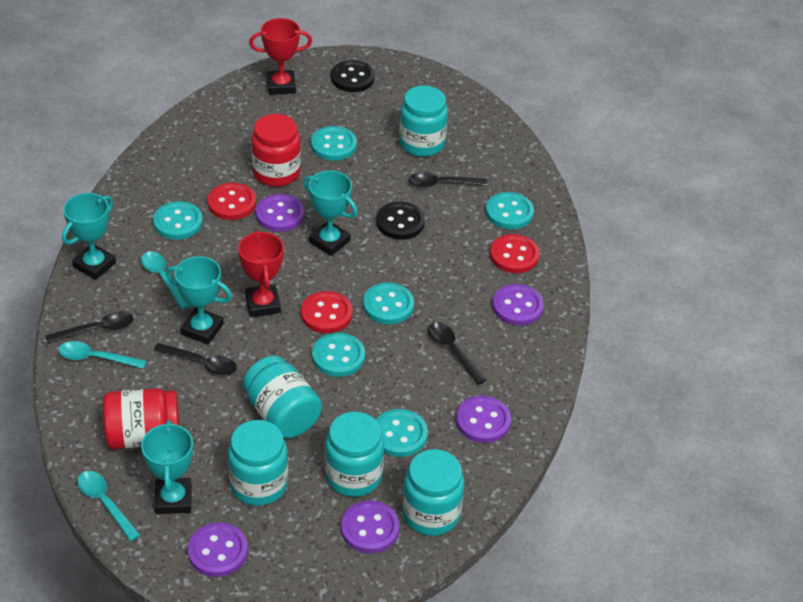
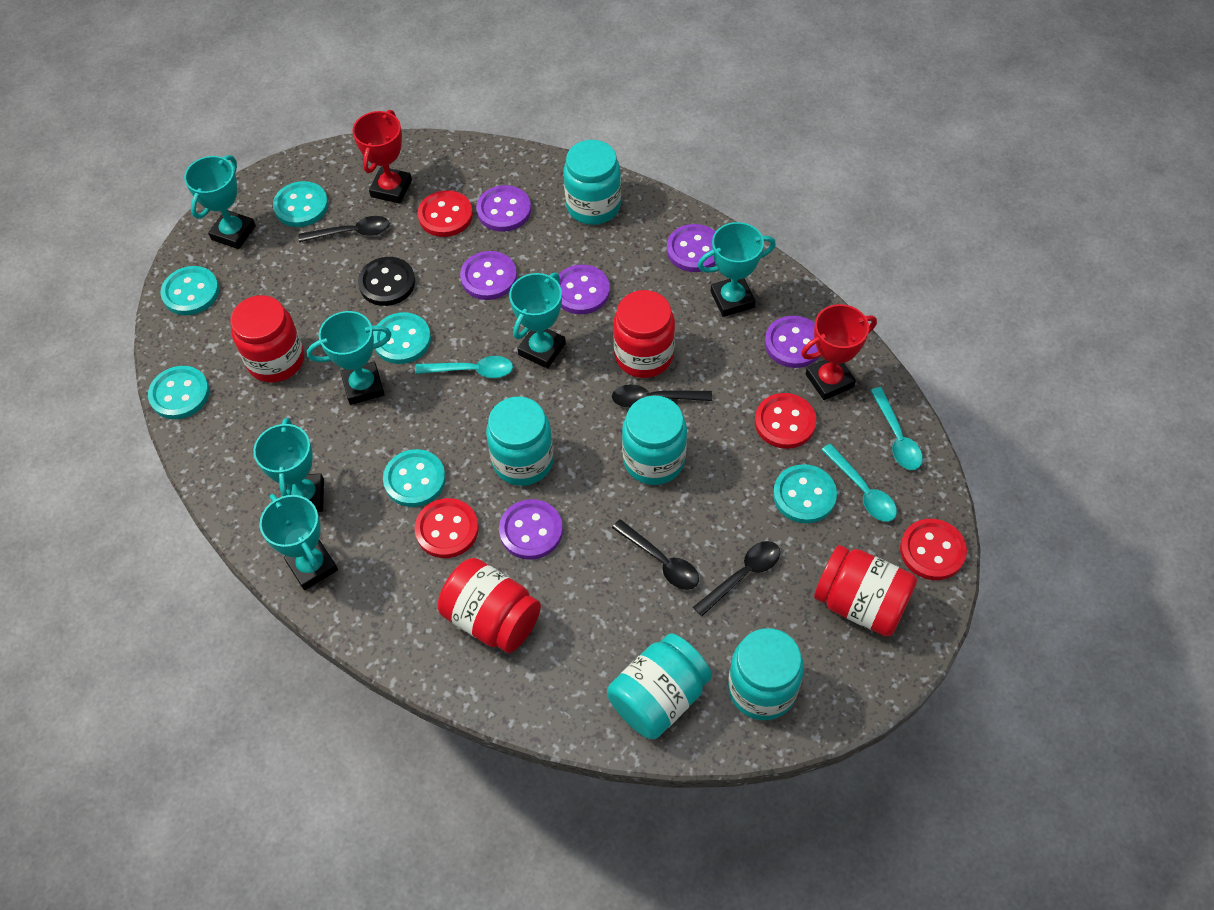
black button: 2 -> 1
purple button: 5 -> 6
red button: 3 -> 4
red jar: 2 -> 4
turquoise trophy: 4 -> 6

